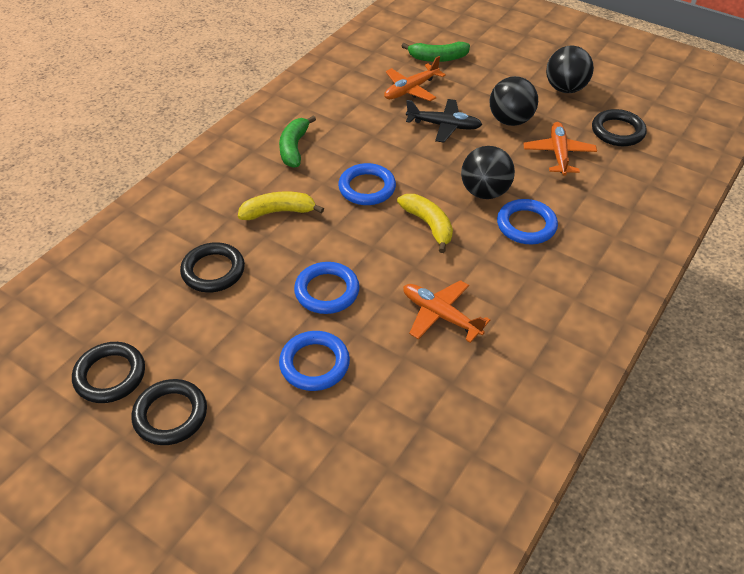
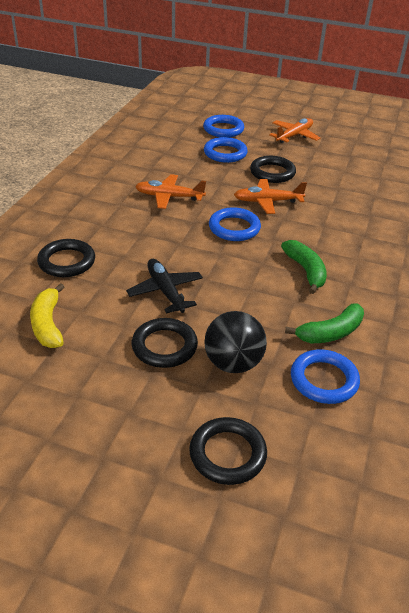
black ball: 3 -> 1
yellow banana: 2 -> 1

